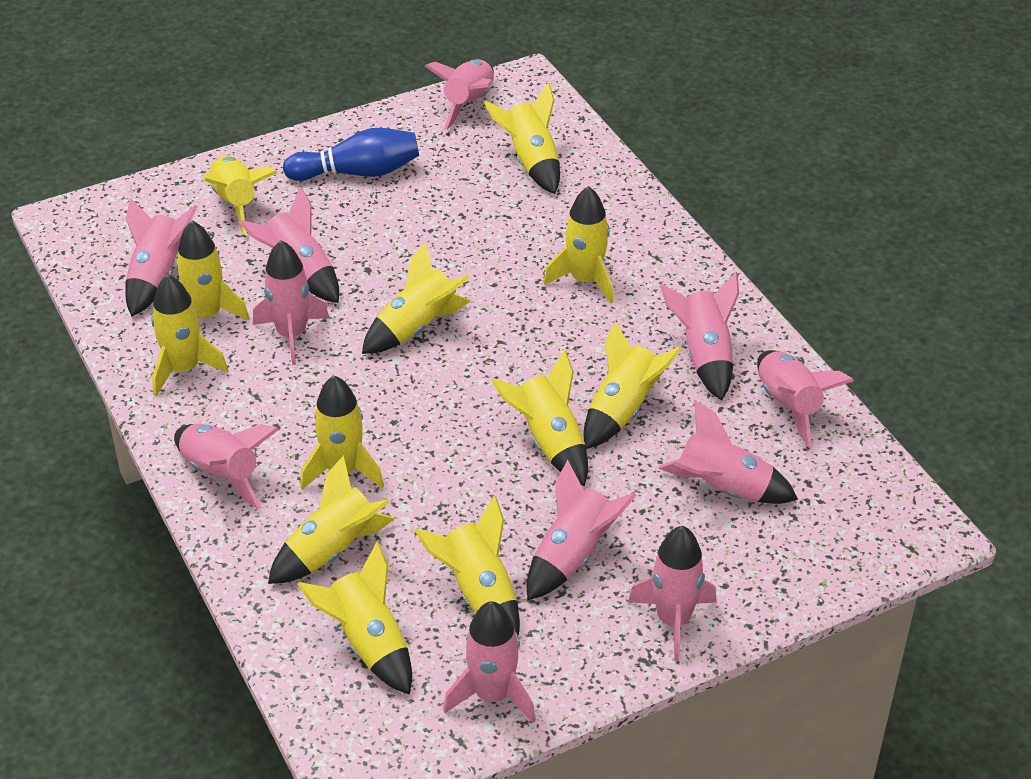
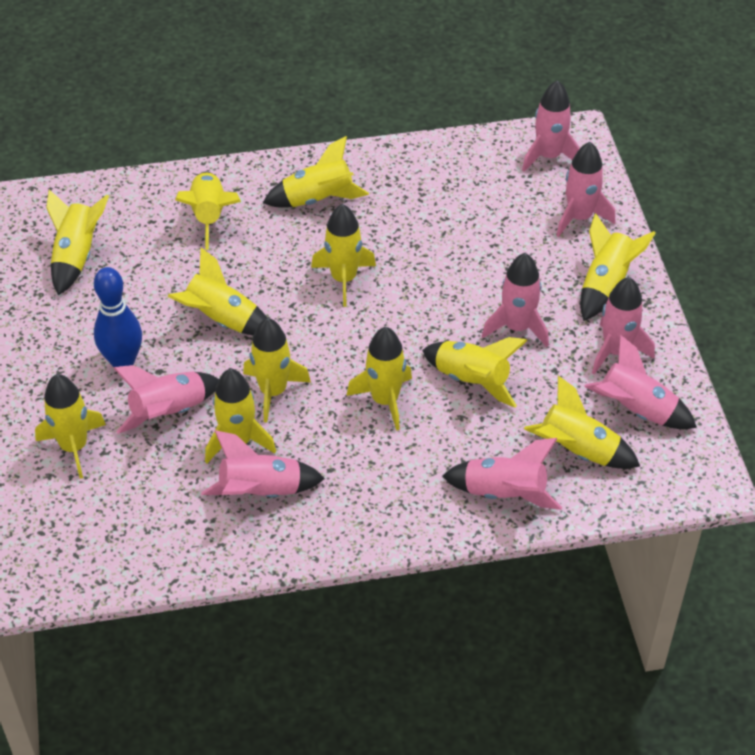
pink rocket: 11 -> 8

